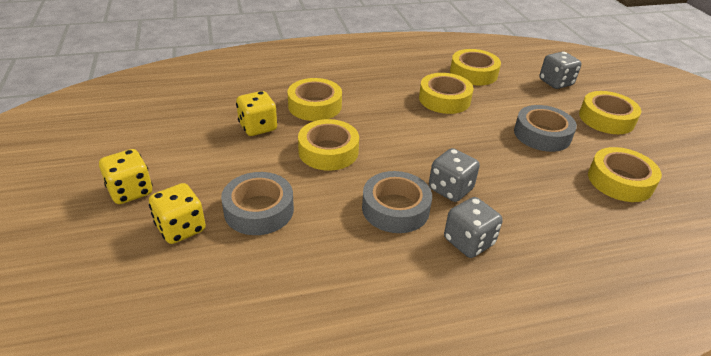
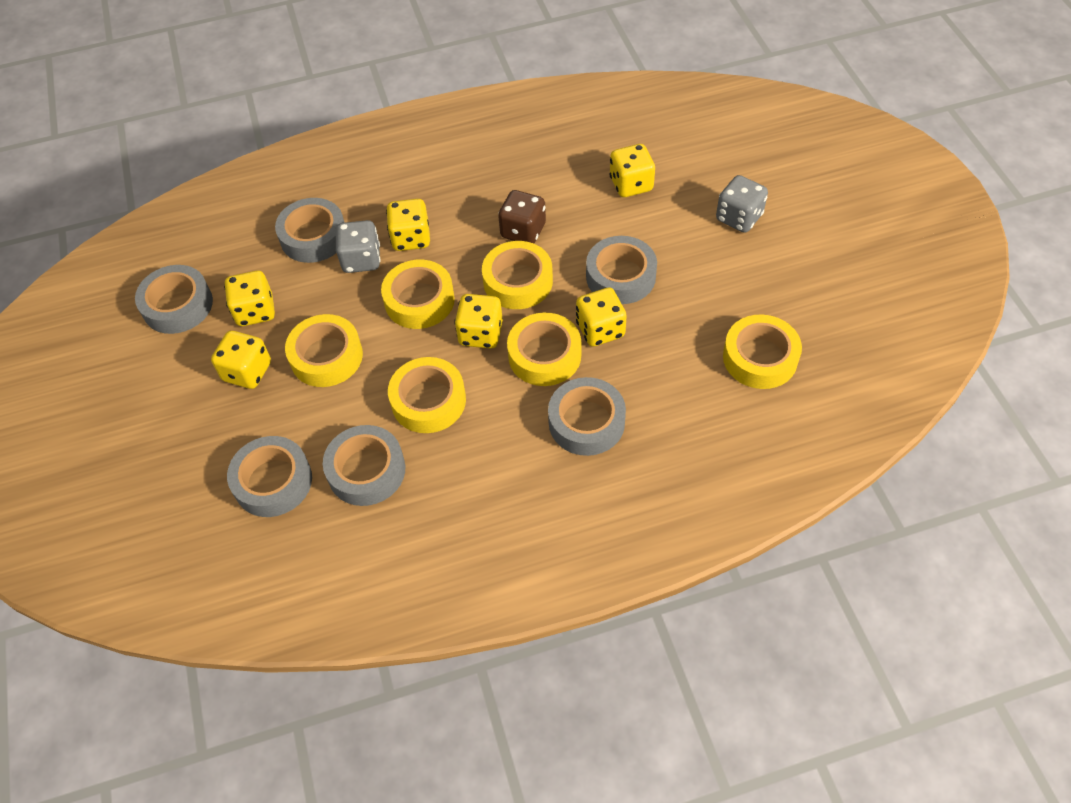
brown dice: 0 -> 1
grey dice: 3 -> 2
grey tape: 3 -> 6
yellow dice: 3 -> 6

